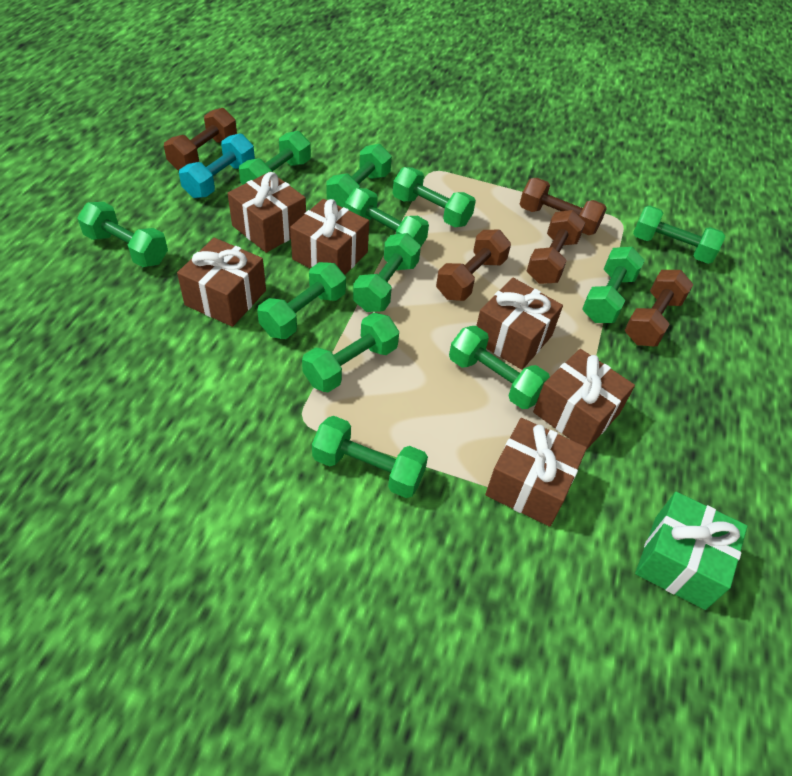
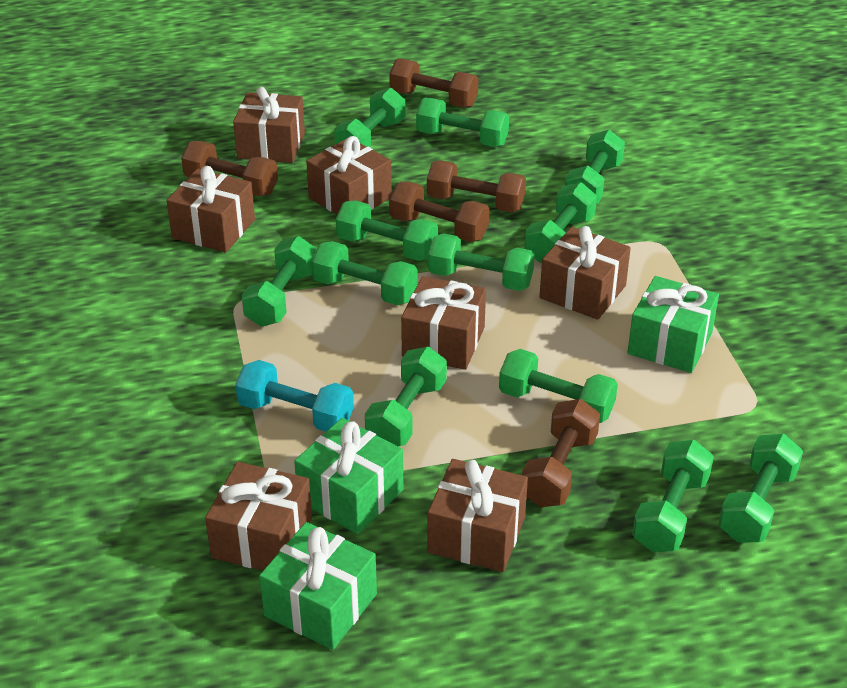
brown gift: 6 -> 7
green gift: 1 -> 3

